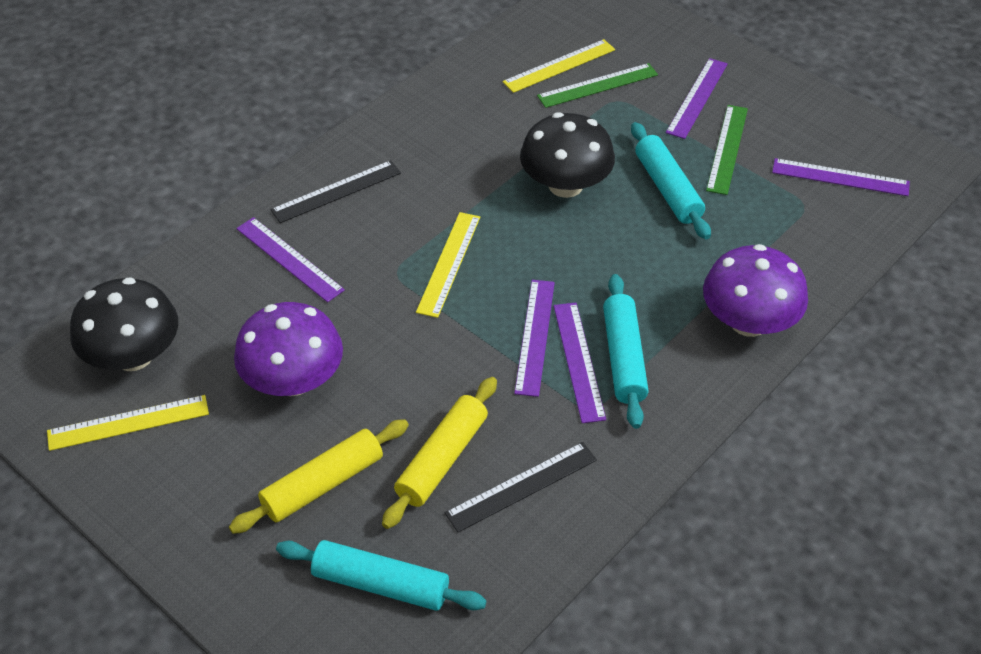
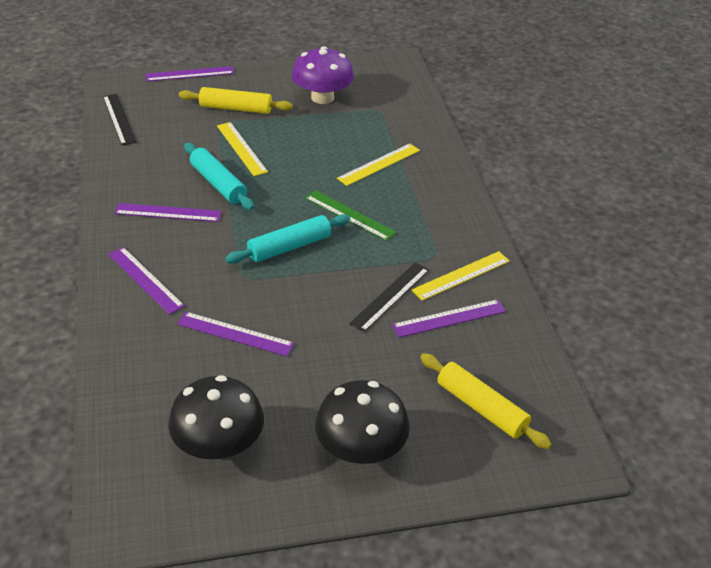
green ruler: 2 -> 1
purple mushroom: 2 -> 1
turquoise rolling pin: 3 -> 2

